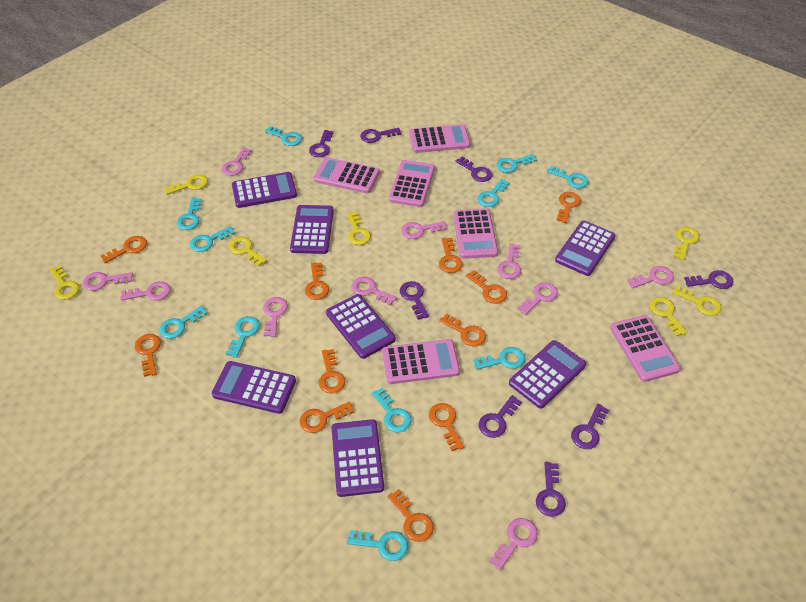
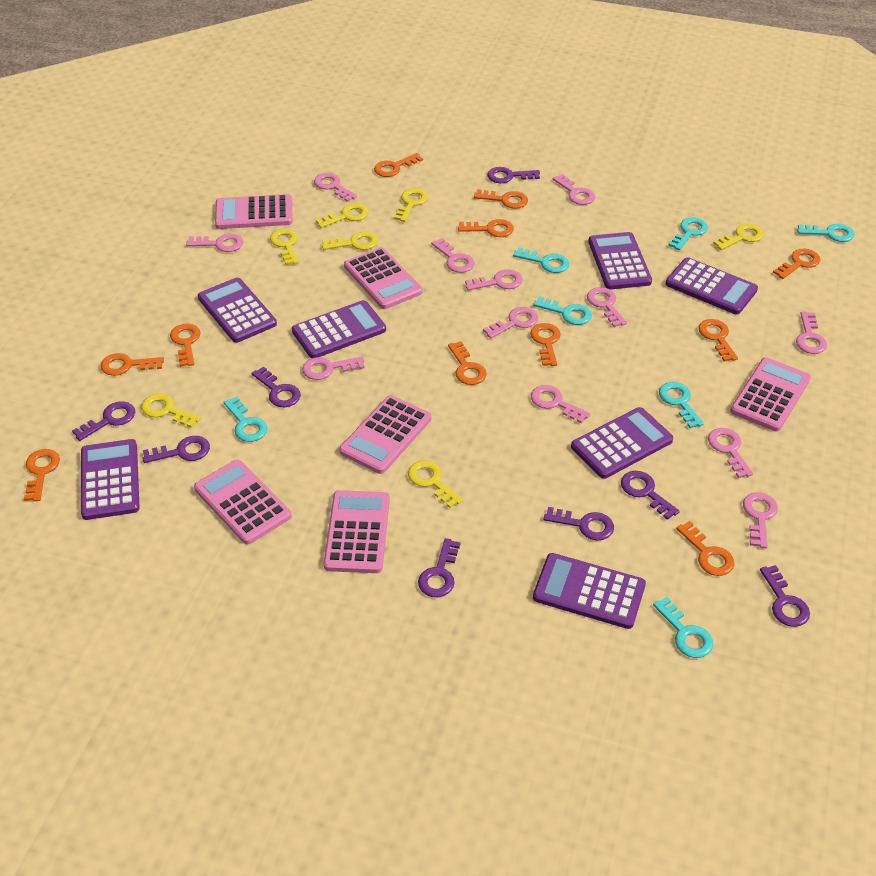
pink key: 10 -> 12
turquoise key: 11 -> 7

